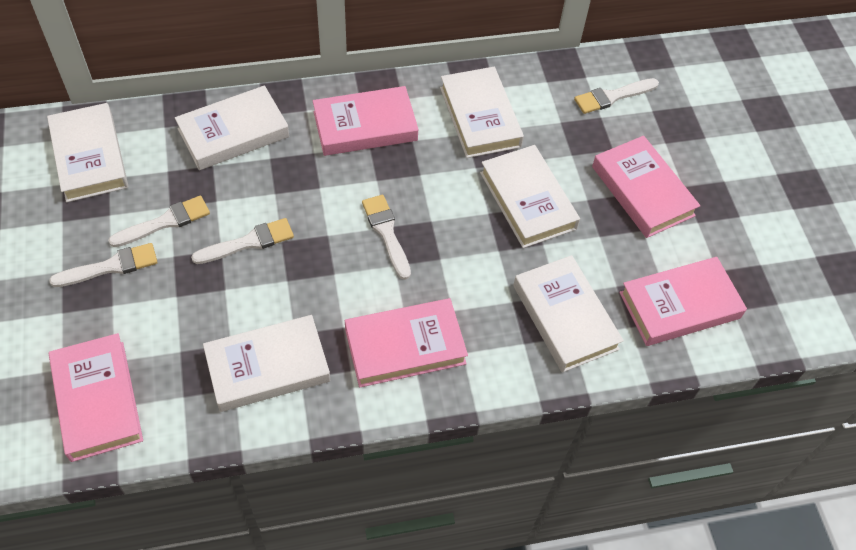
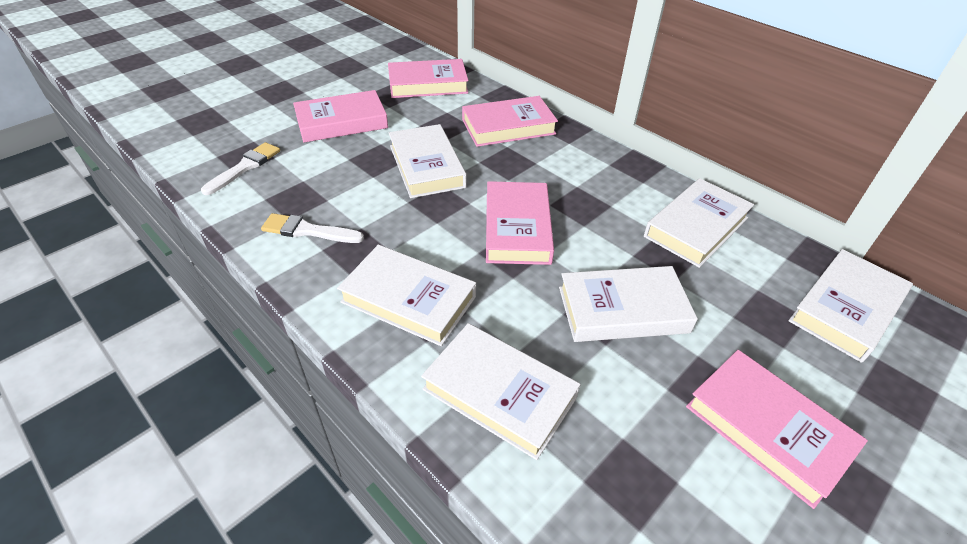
white brush: 5 -> 2

